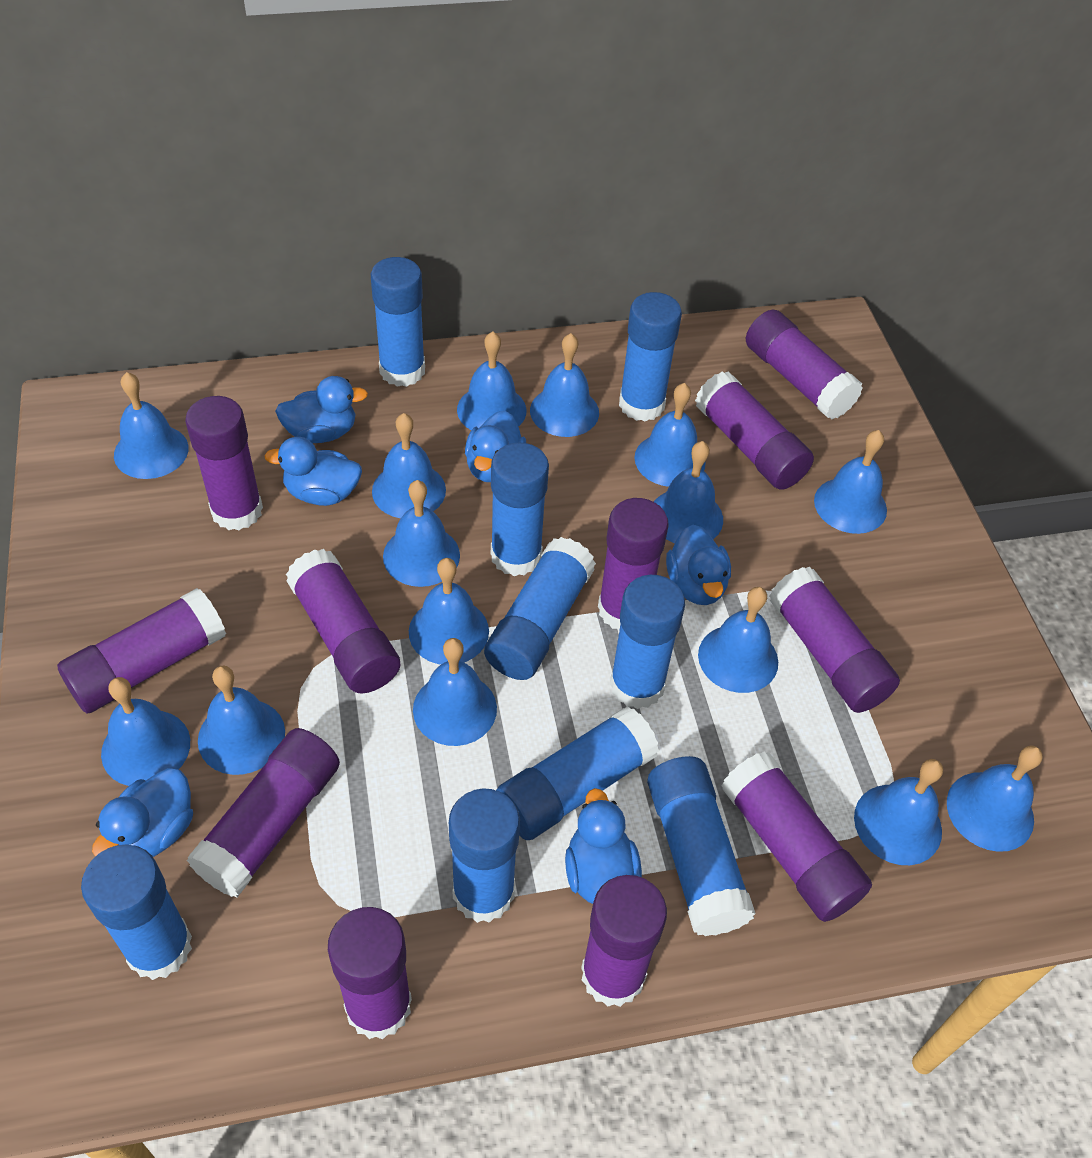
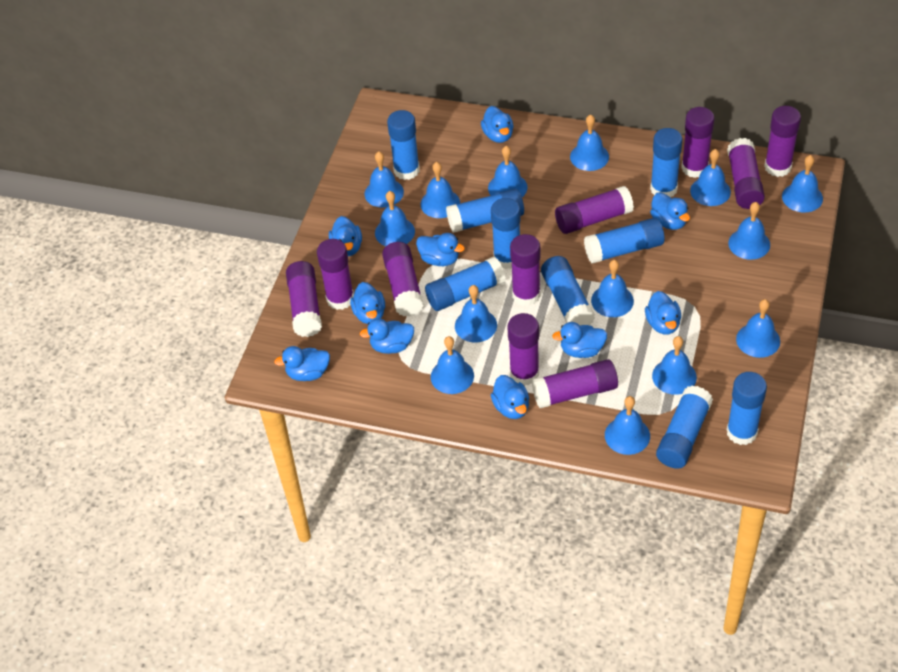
blue bell: 15 -> 14
blue duck: 6 -> 10
purple glue stick: 11 -> 10

